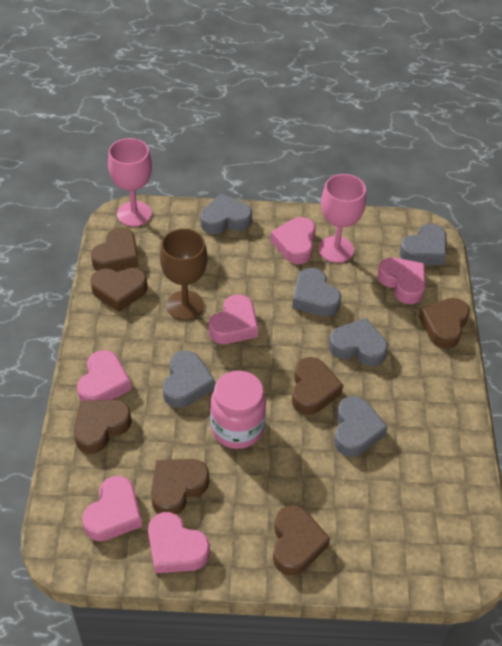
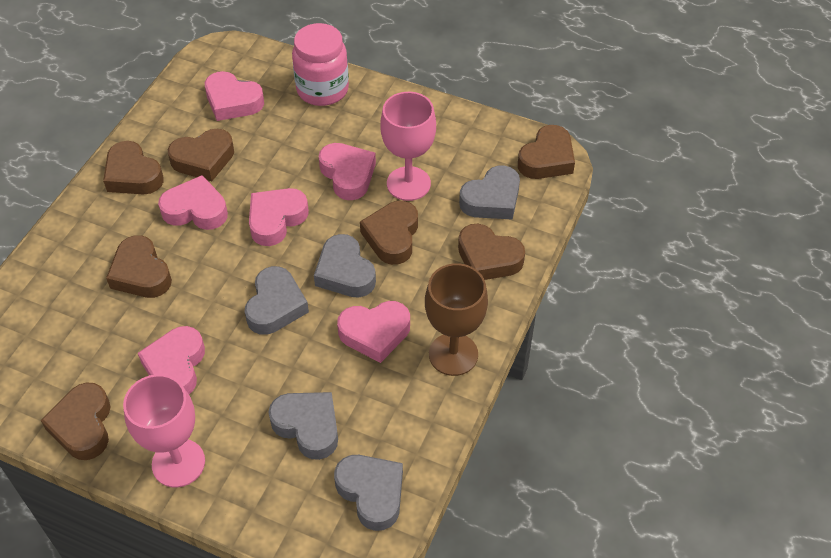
grey heart: 6 -> 5

